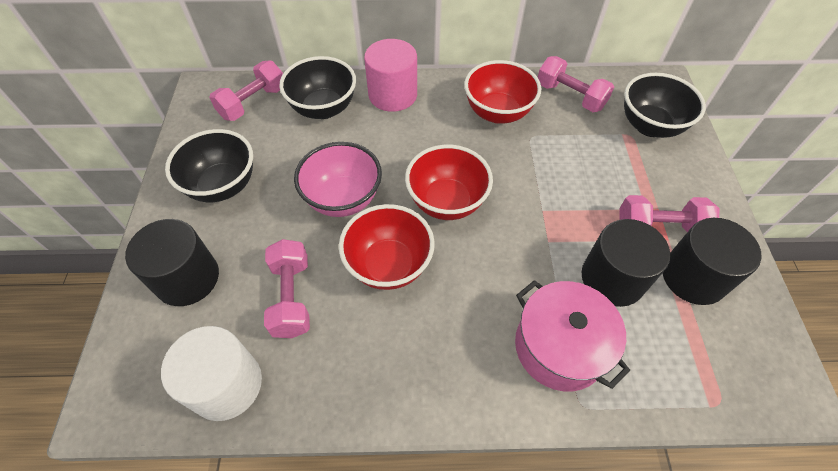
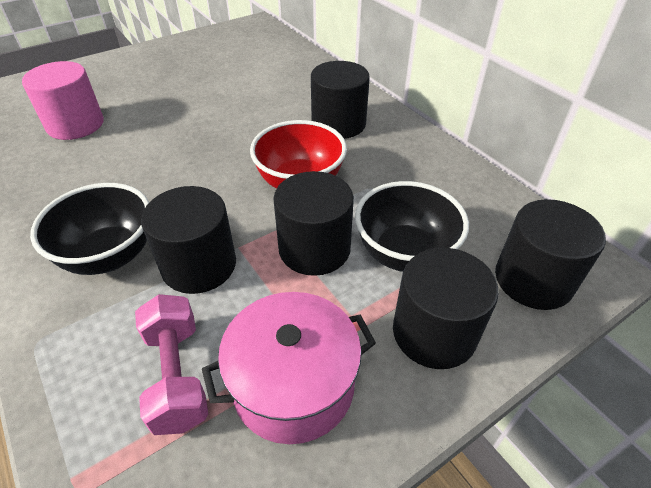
black bowl: 3 -> 2
black cylinder: 3 -> 5
pink bowl: 1 -> 0
pink dumbbell: 4 -> 1
red bowl: 3 -> 1
white cylinder: 1 -> 0

